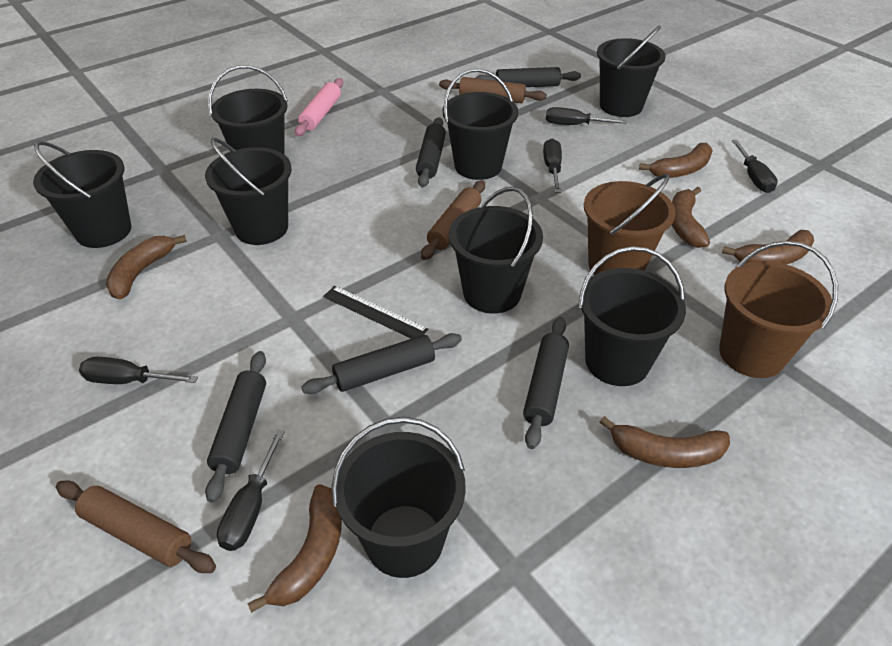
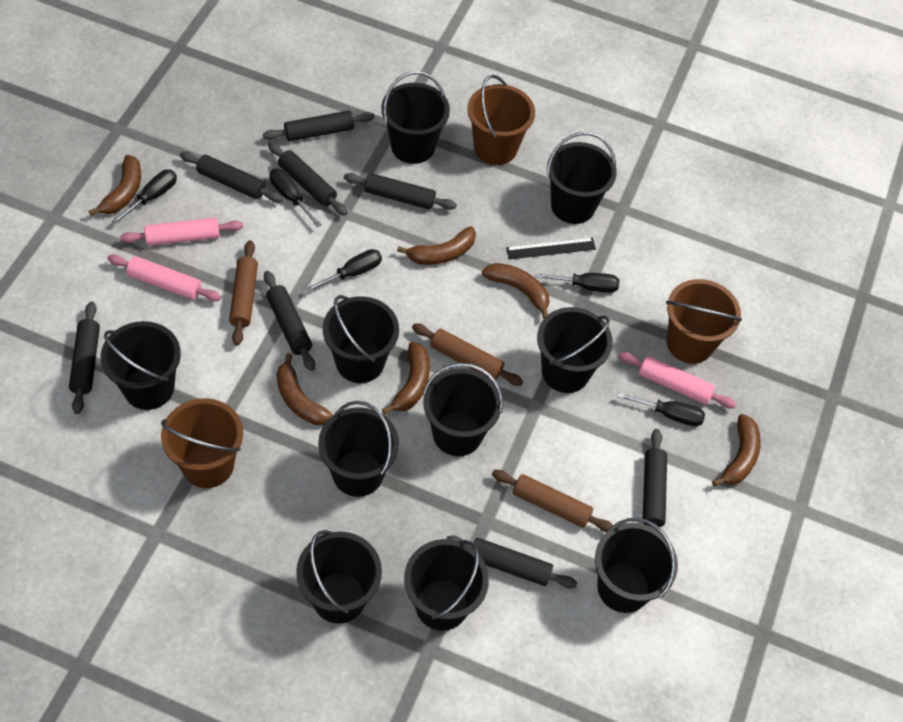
black bucket: 8 -> 10
black rolling pin: 5 -> 8
brown bucket: 2 -> 3
pink rolling pin: 1 -> 3

